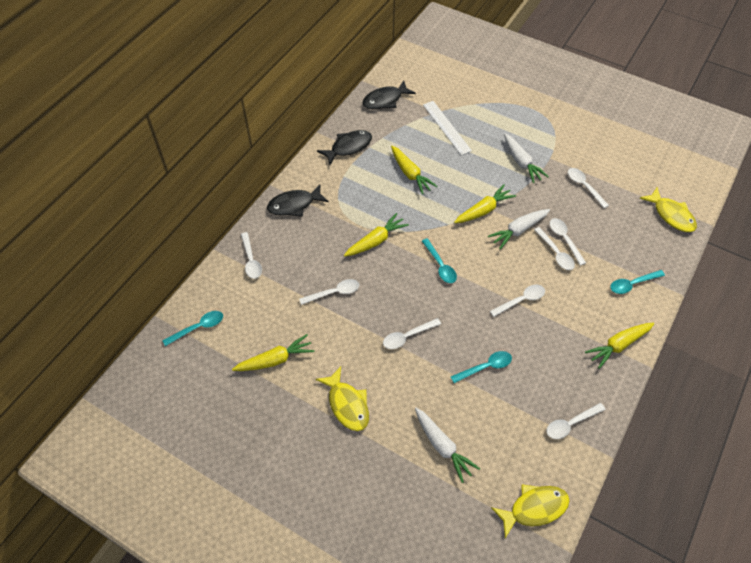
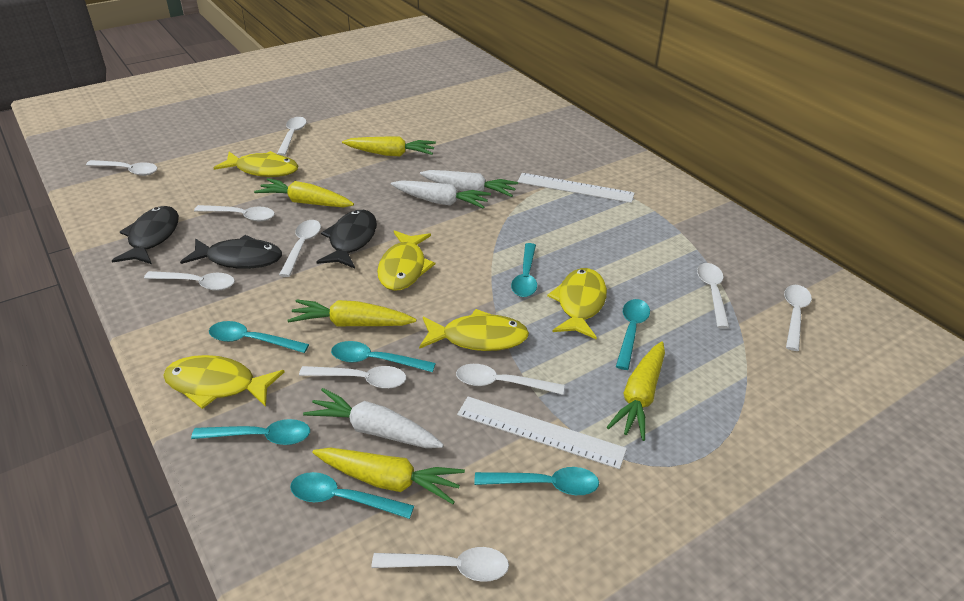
turquoise spoon: 4 -> 7
white ruler: 1 -> 2
white spoon: 8 -> 10
yellow fish: 3 -> 5

